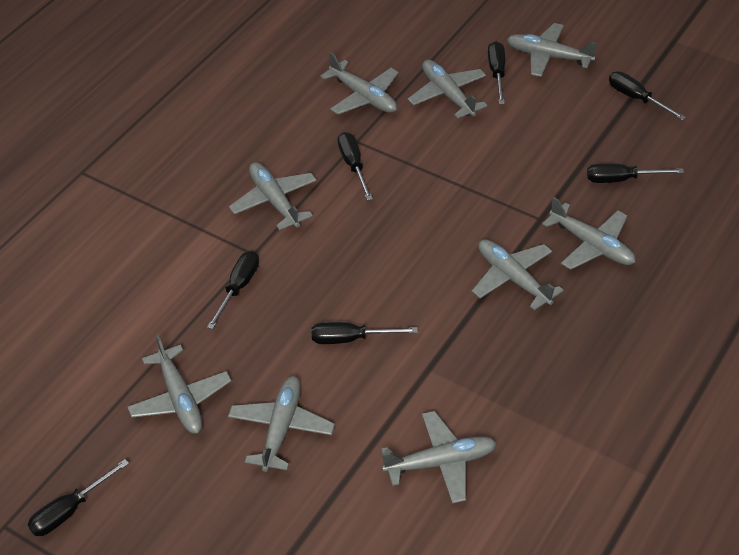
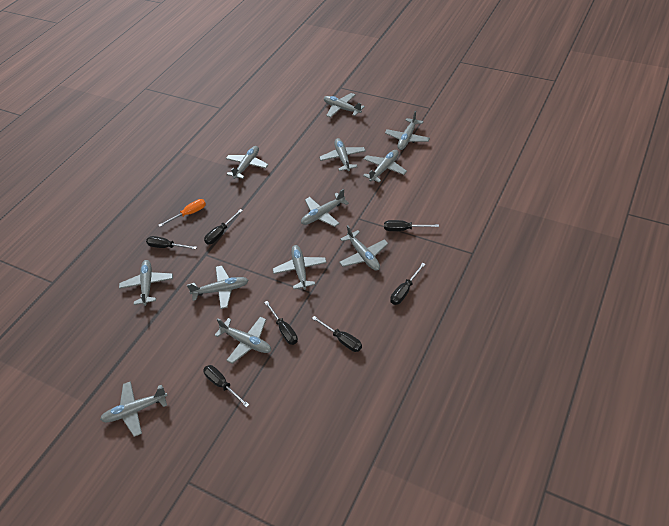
grey plane: 9 -> 12
orange screwdriver: 0 -> 1

